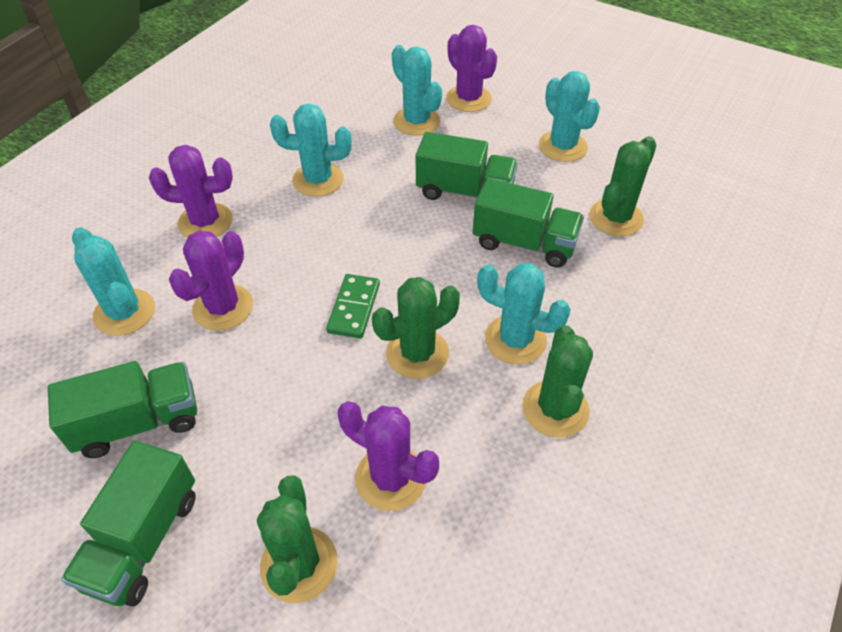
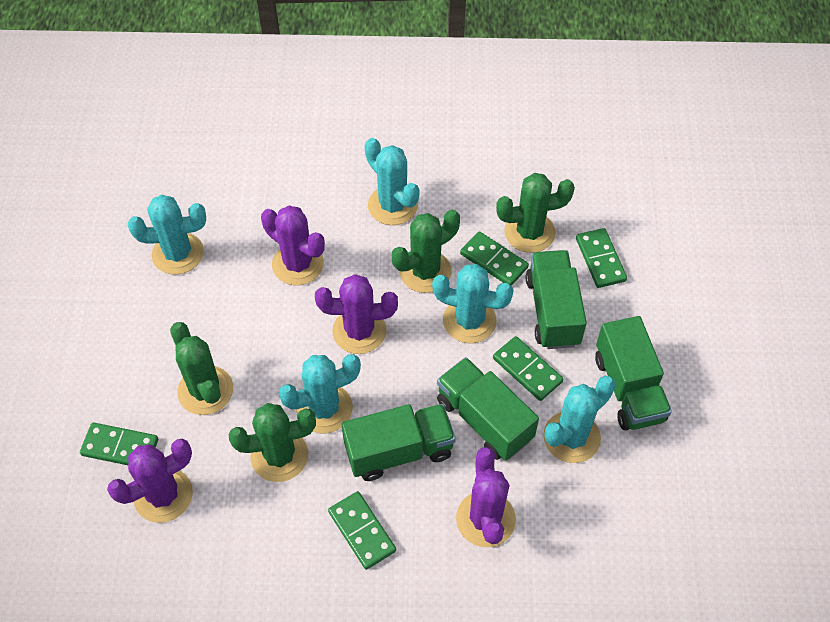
green domino: 1 -> 5

